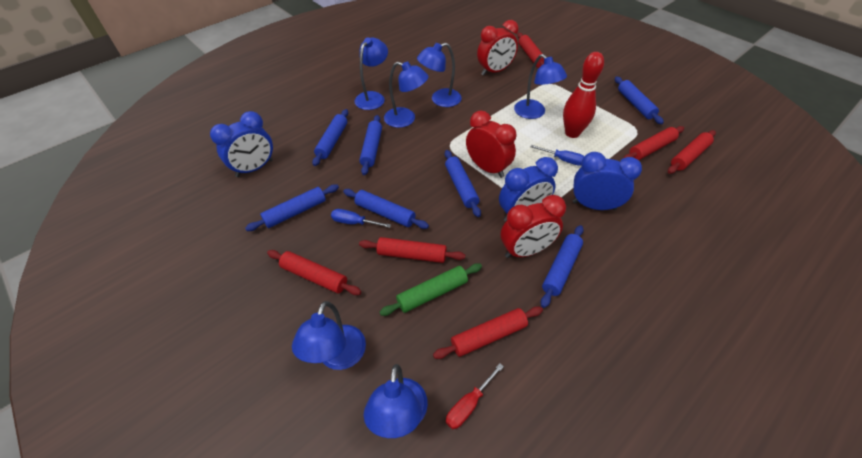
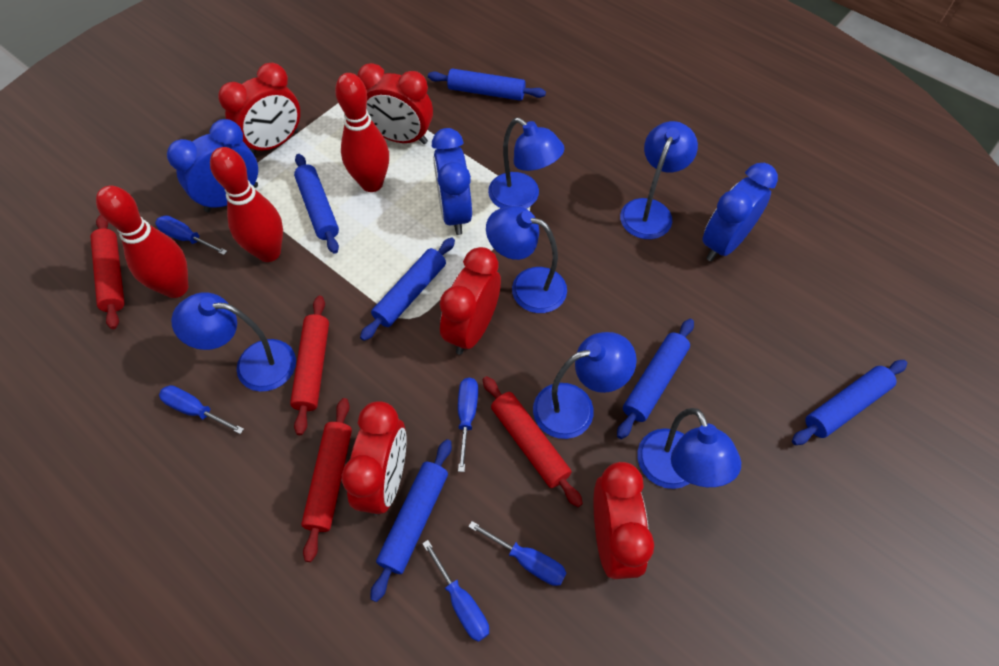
blue rolling pin: 7 -> 6
blue screwdriver: 2 -> 5
green rolling pin: 1 -> 0
red bowling pin: 1 -> 3
red clock: 3 -> 5
red rolling pin: 6 -> 4
red screwdriver: 1 -> 0

